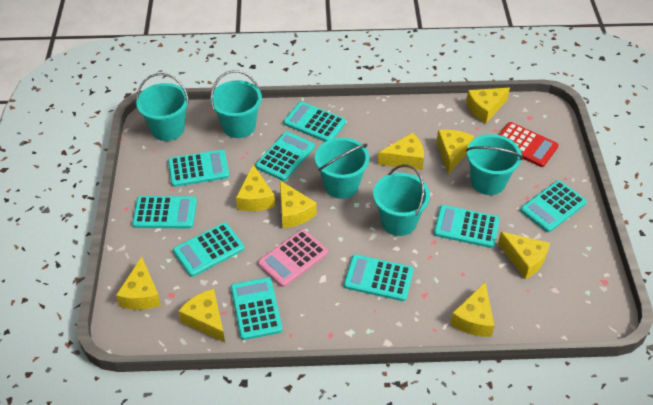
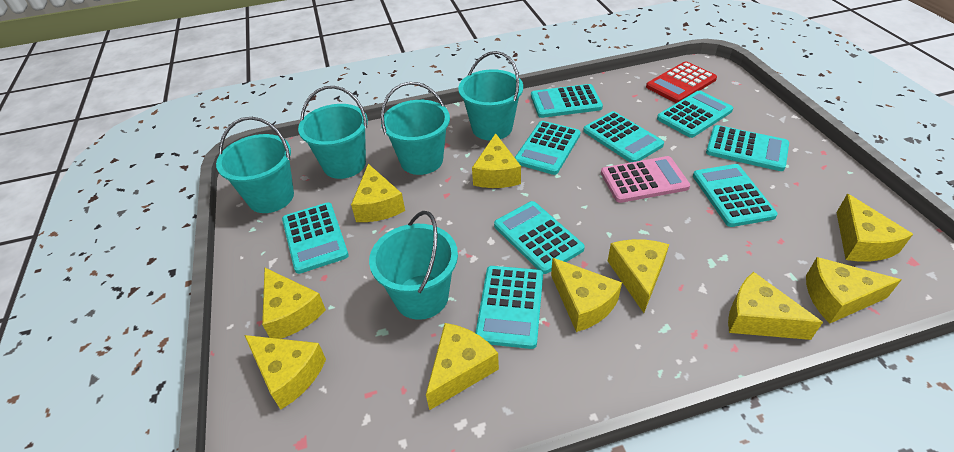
yellow cheese: 9 -> 10

